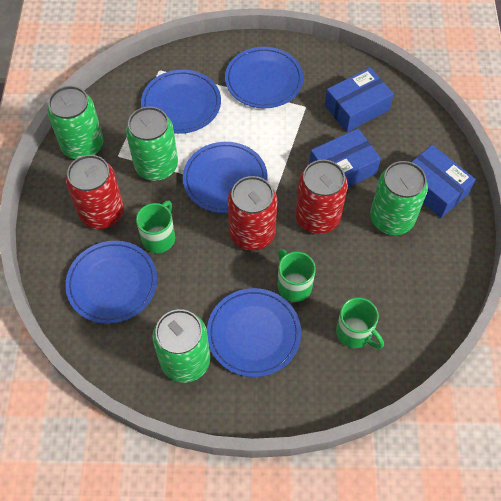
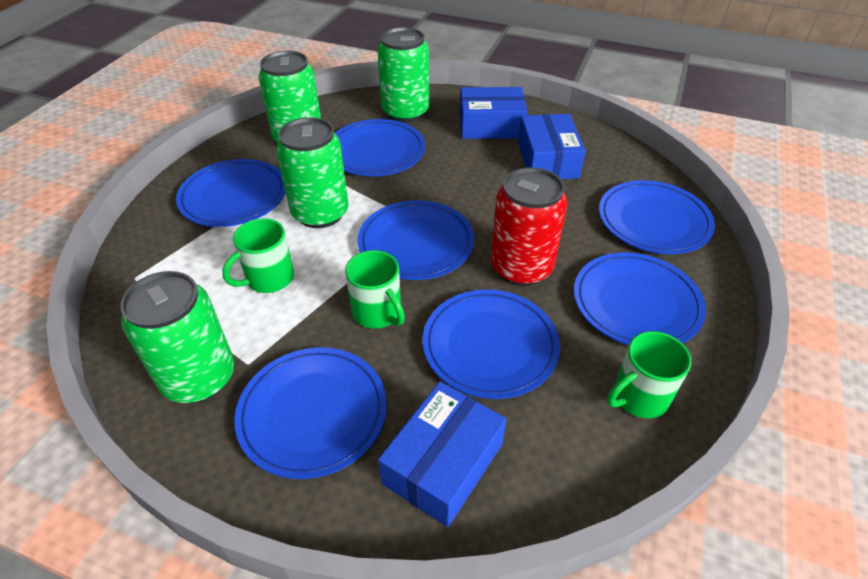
blue plate: 5 -> 7
red can: 3 -> 1

